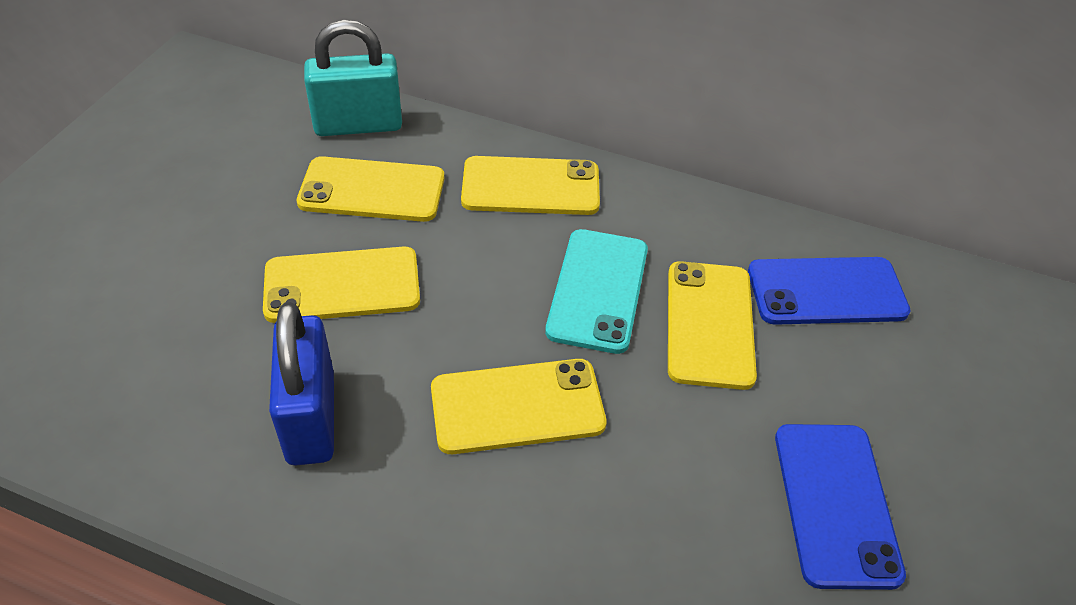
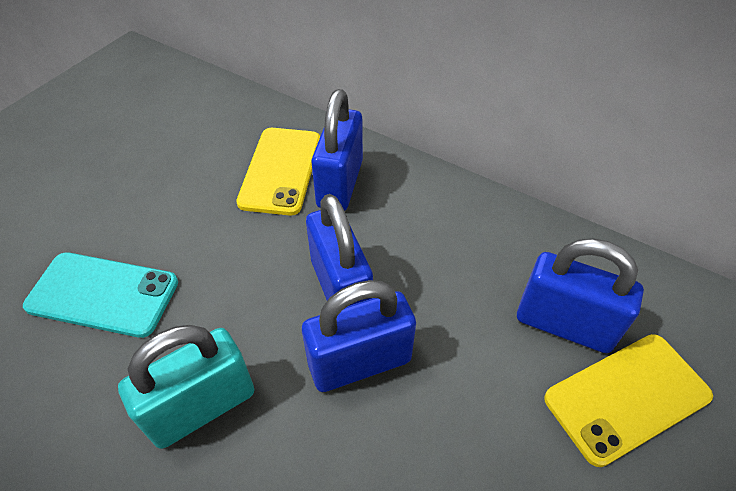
blue padlock: 1 -> 4
blue phone: 2 -> 0
yellow phone: 5 -> 2

